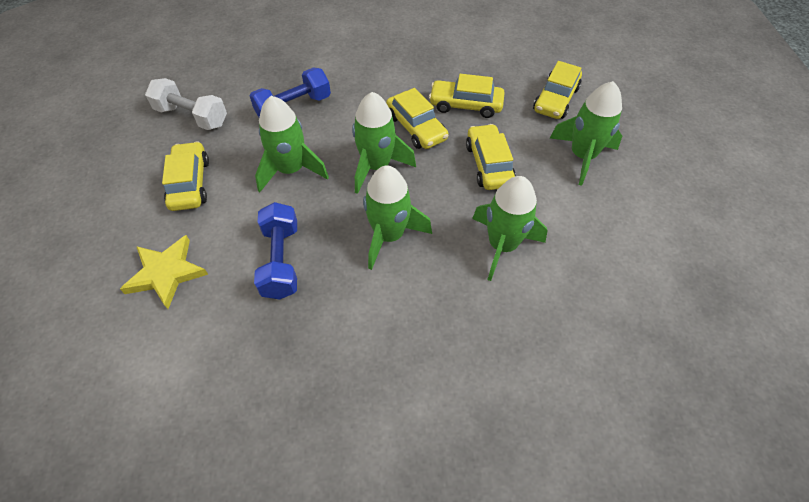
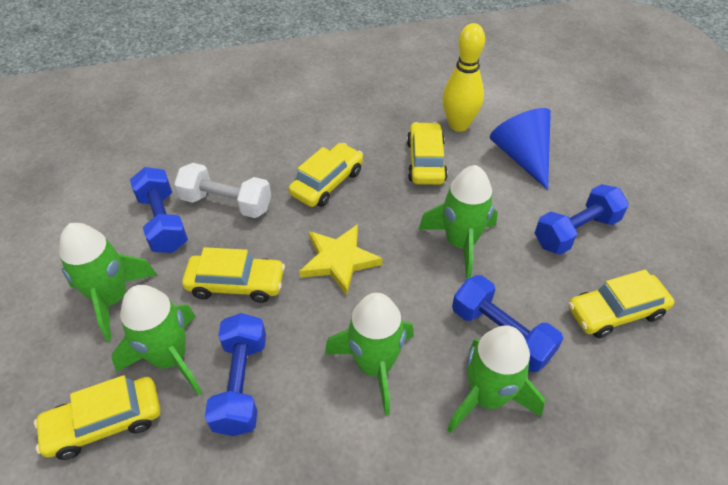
blue cone: 0 -> 1
blue dumbbell: 2 -> 4
yellow bowling pin: 0 -> 1

